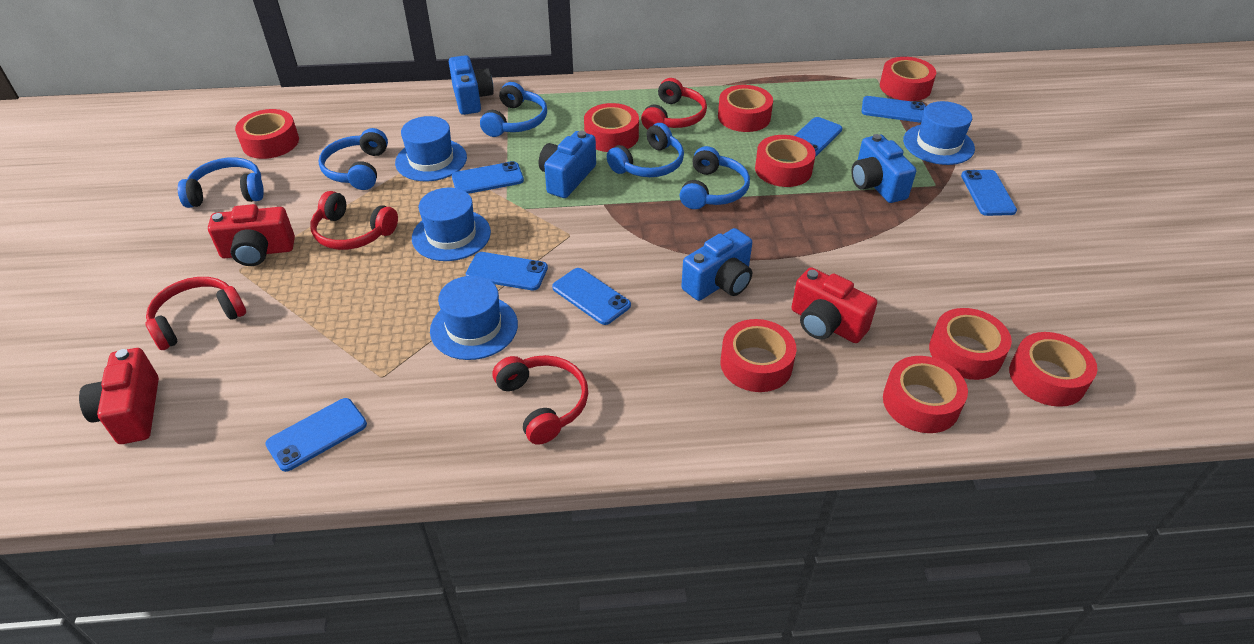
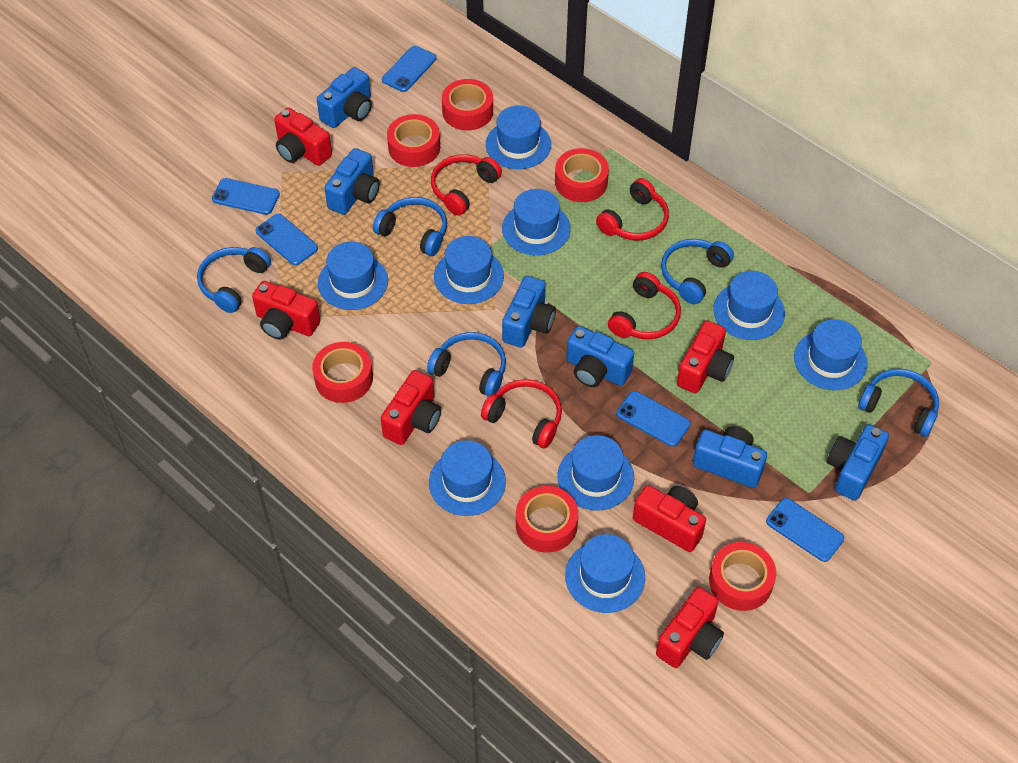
blue camera: 4 -> 6
blue hat: 4 -> 9
blue phone: 7 -> 5
red camera: 3 -> 6
red tape: 9 -> 6

